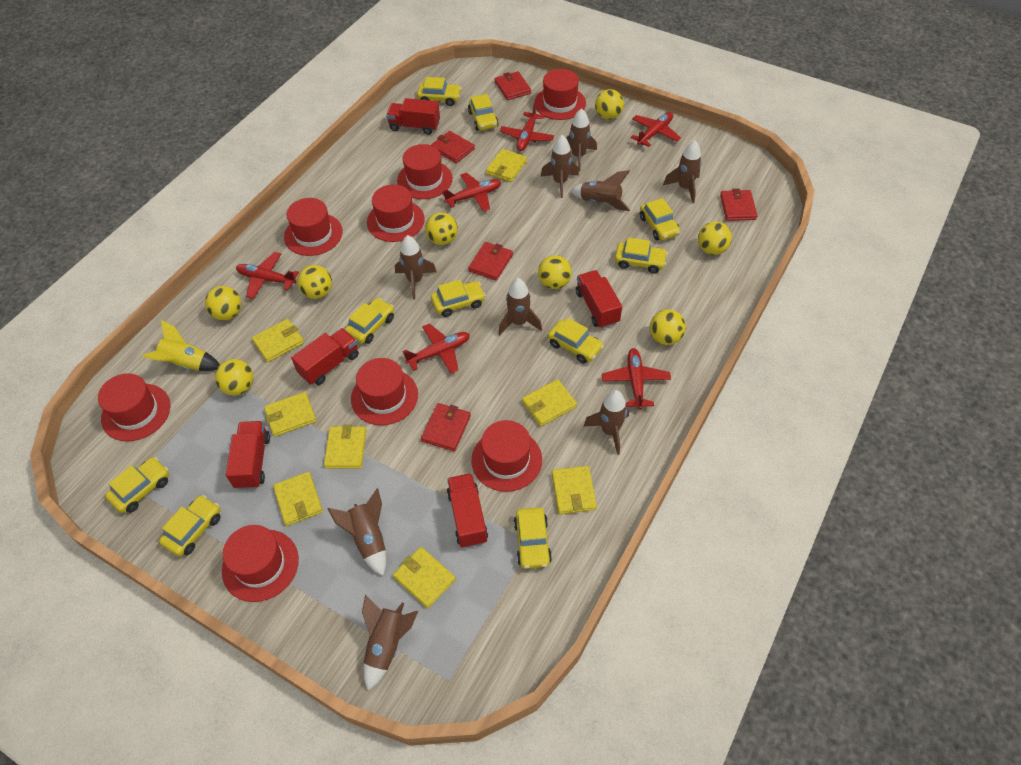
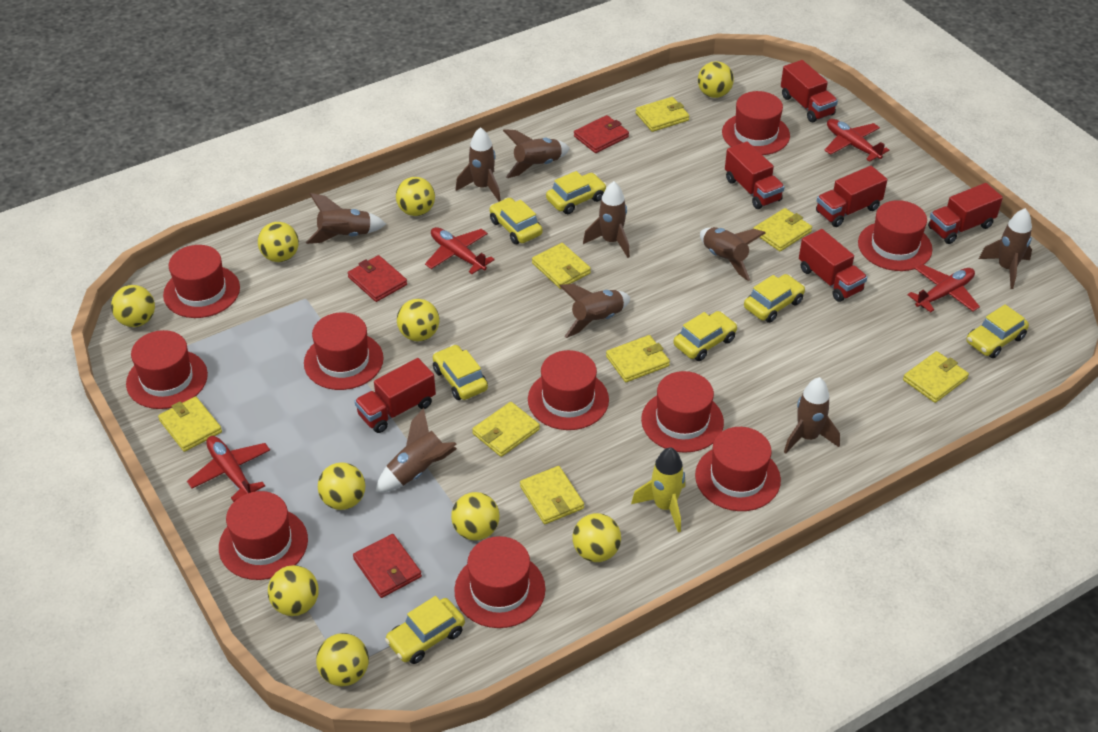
red hat: 8 -> 10
red plane: 6 -> 4
red truck: 5 -> 6
red wallet: 5 -> 3
yellow ball: 8 -> 10
yellow car: 10 -> 7

